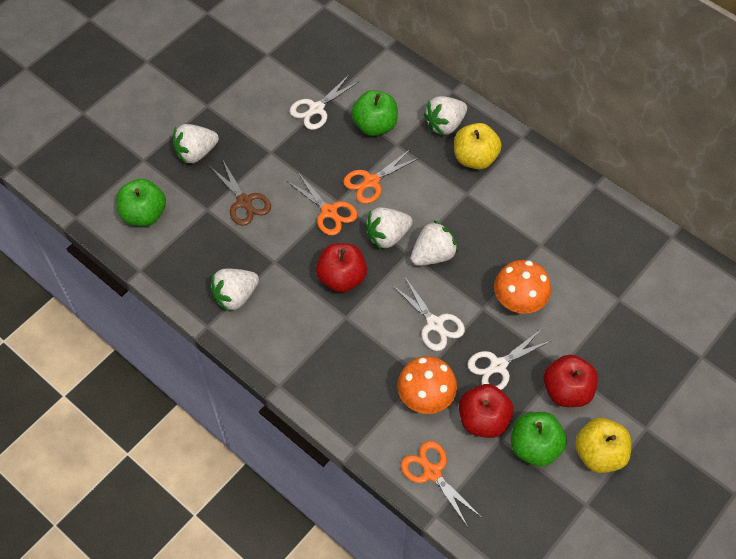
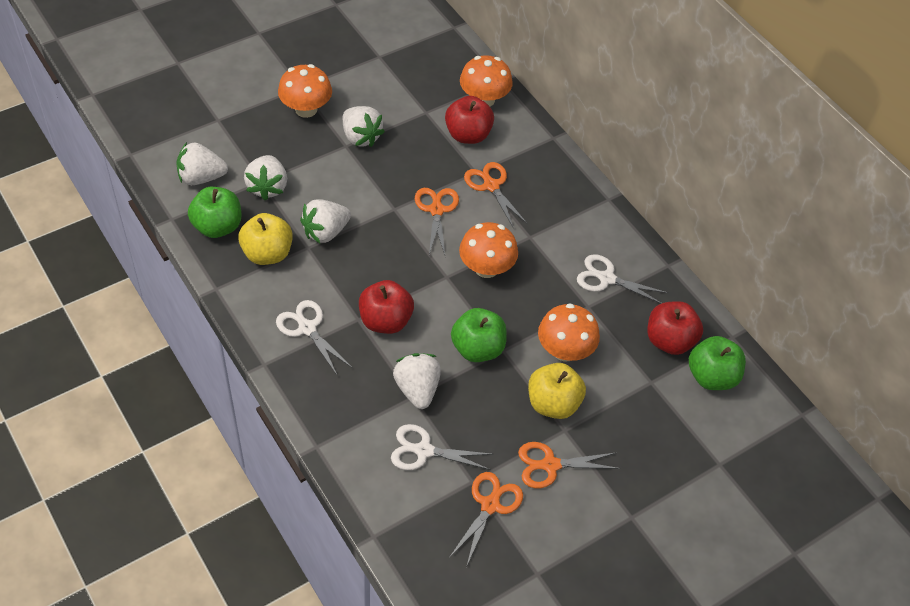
brown scissors: 1 -> 0
orange mushroom: 2 -> 4
orange scissors: 3 -> 4

